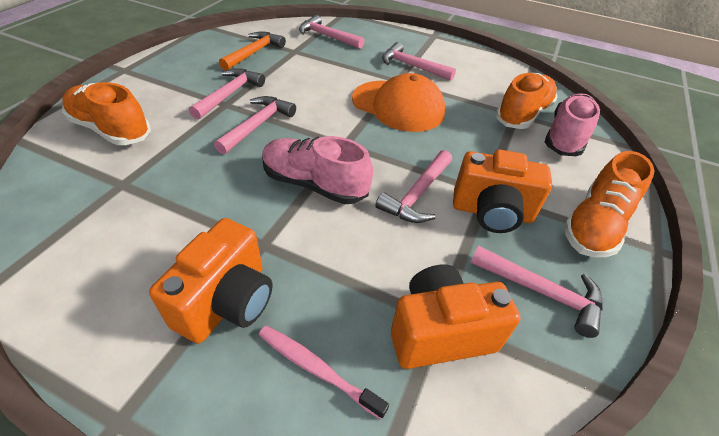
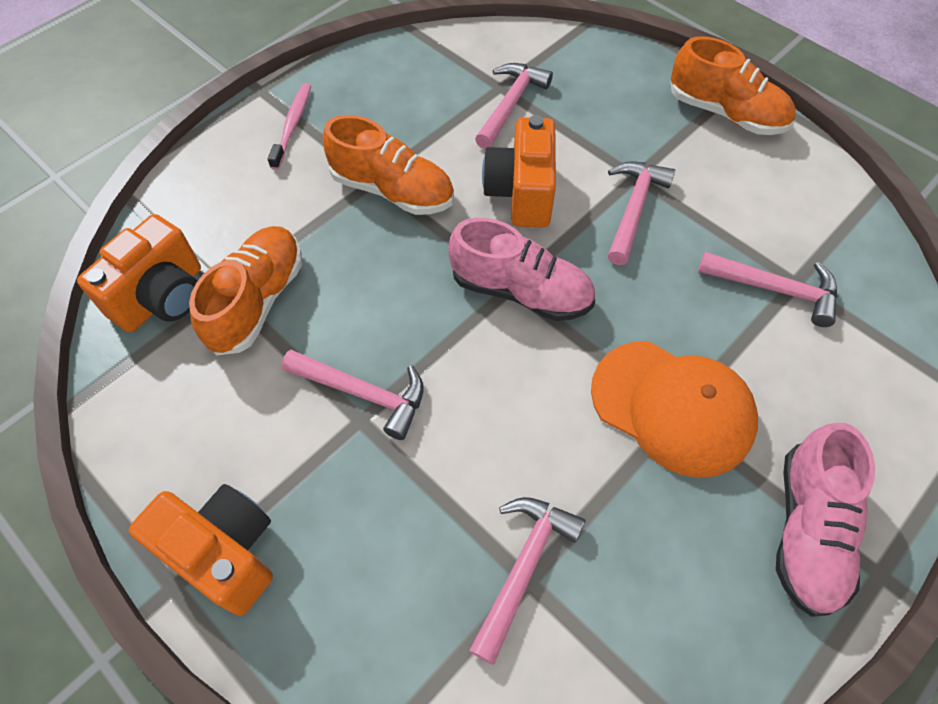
orange hammer: 1 -> 0
pink hammer: 6 -> 5

